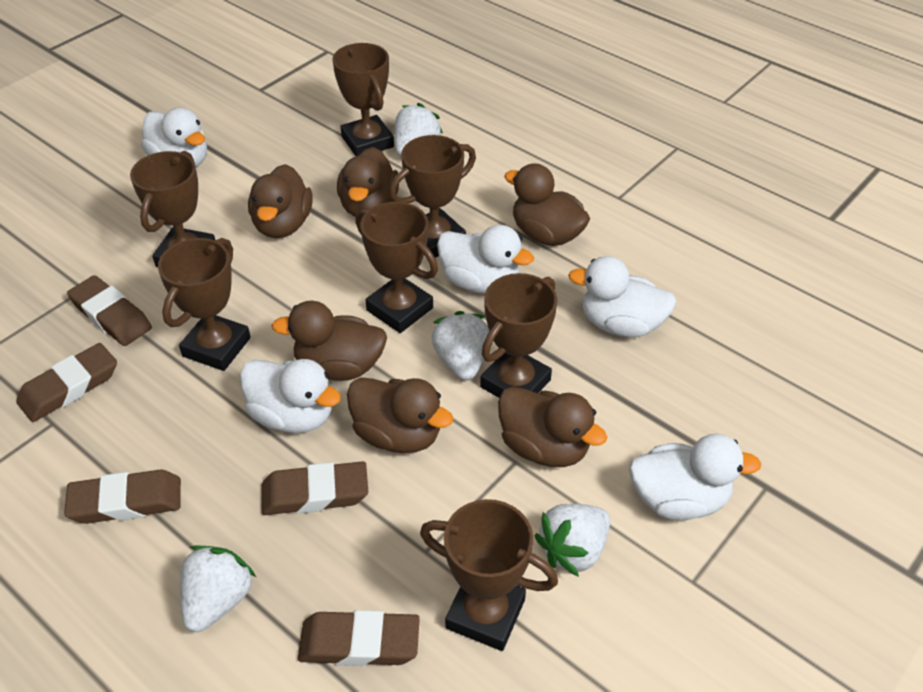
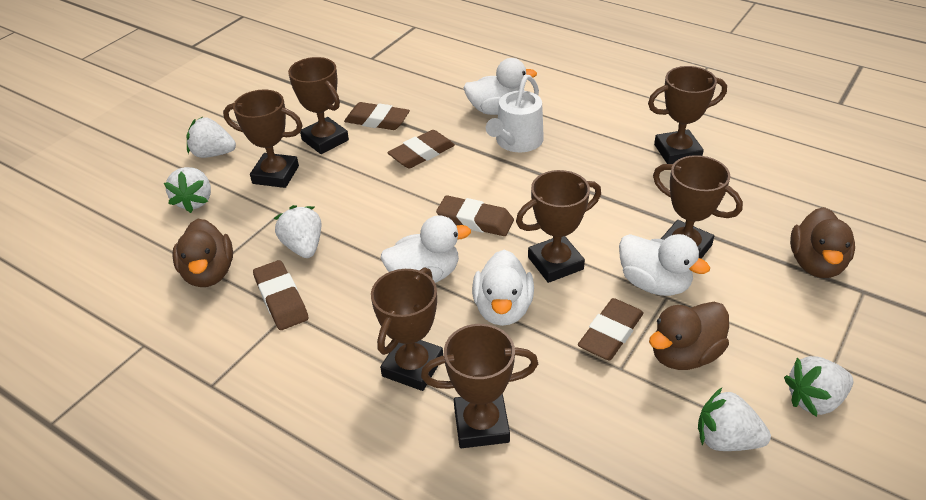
brown duck: 6 -> 3
white duck: 5 -> 4
white strawberry: 4 -> 5
white watering can: 0 -> 1

